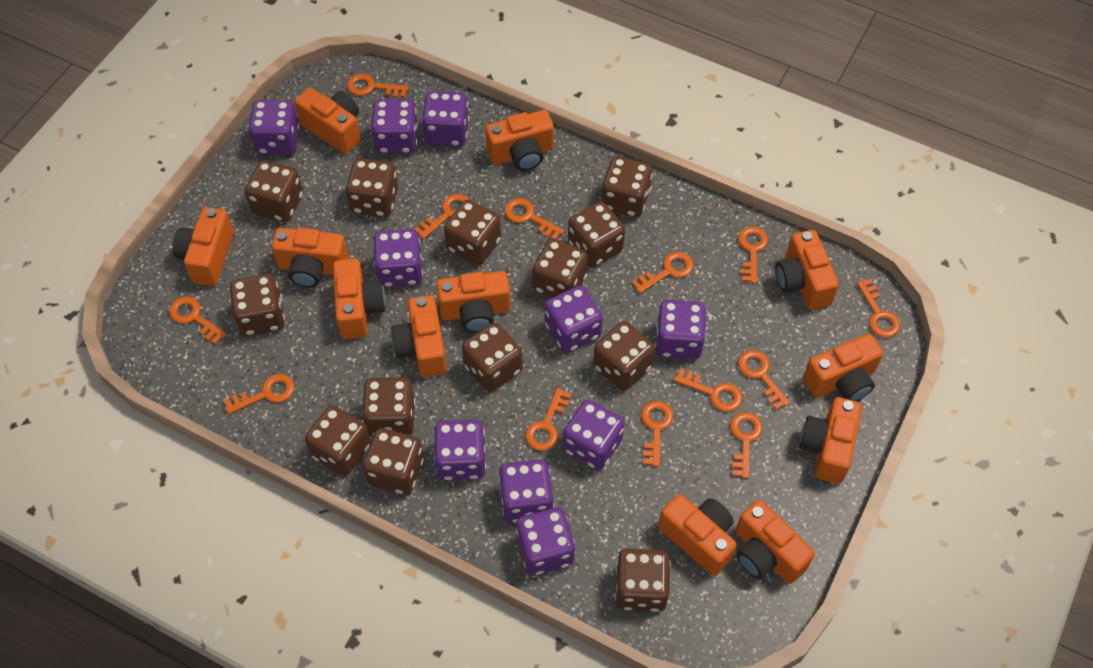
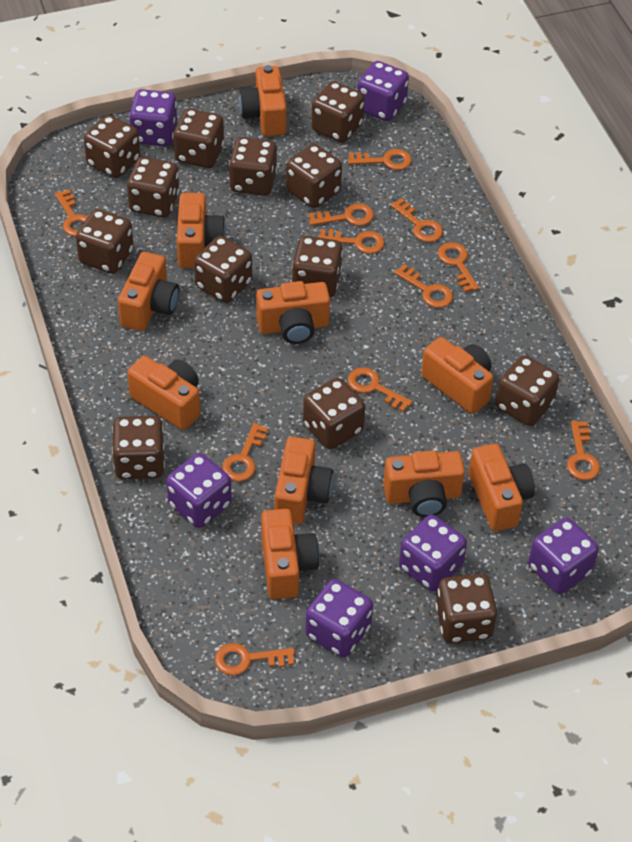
orange camera: 12 -> 10
orange key: 13 -> 11
purple dice: 10 -> 6

